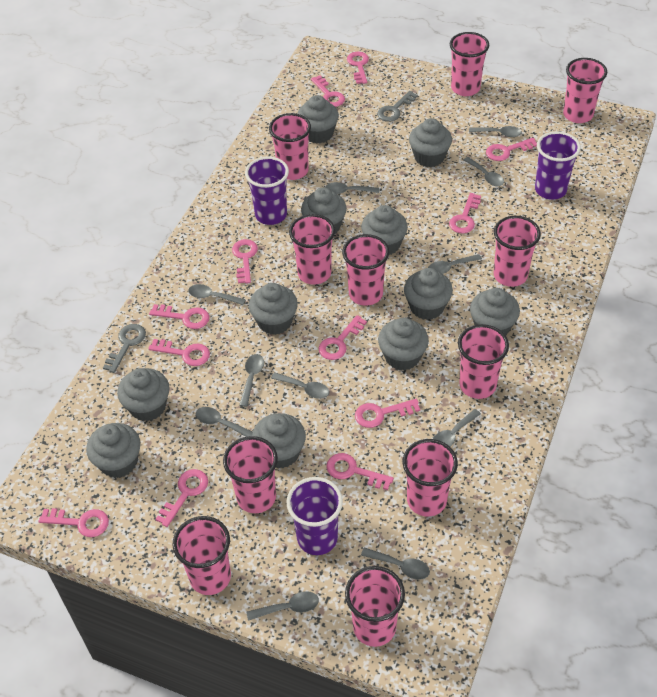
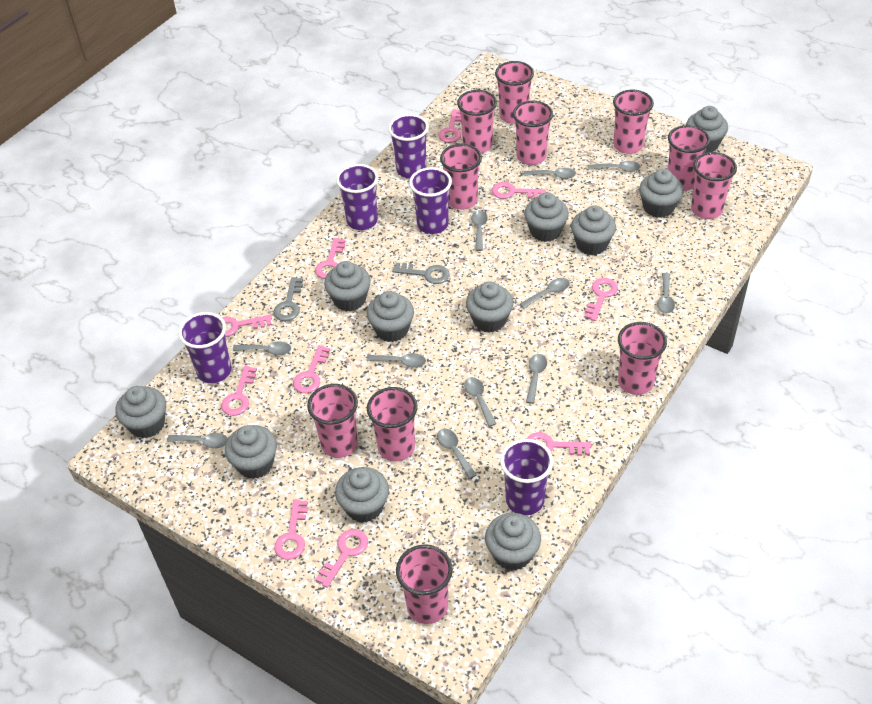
pink key: 12 -> 10
purple cup: 3 -> 5

